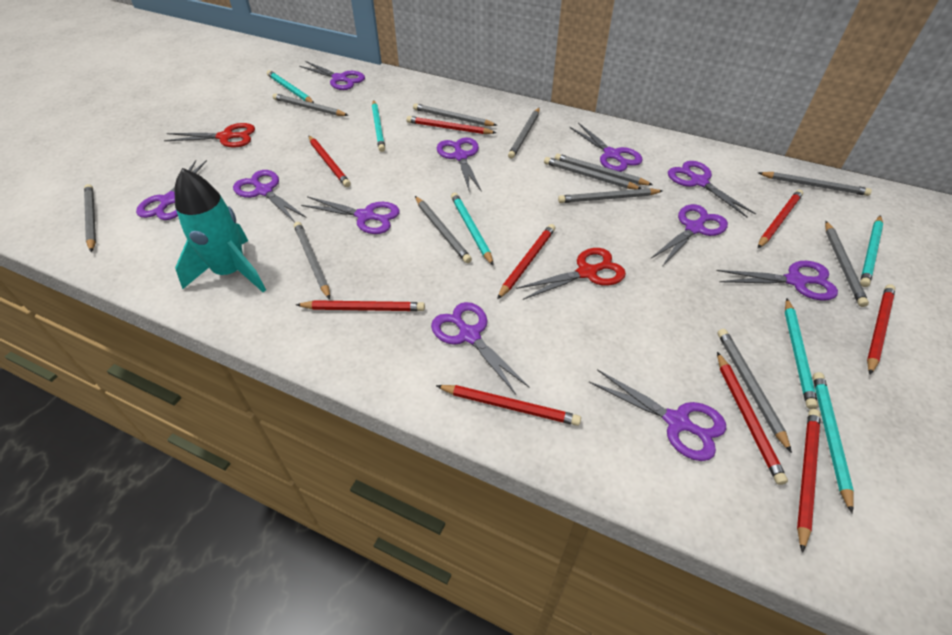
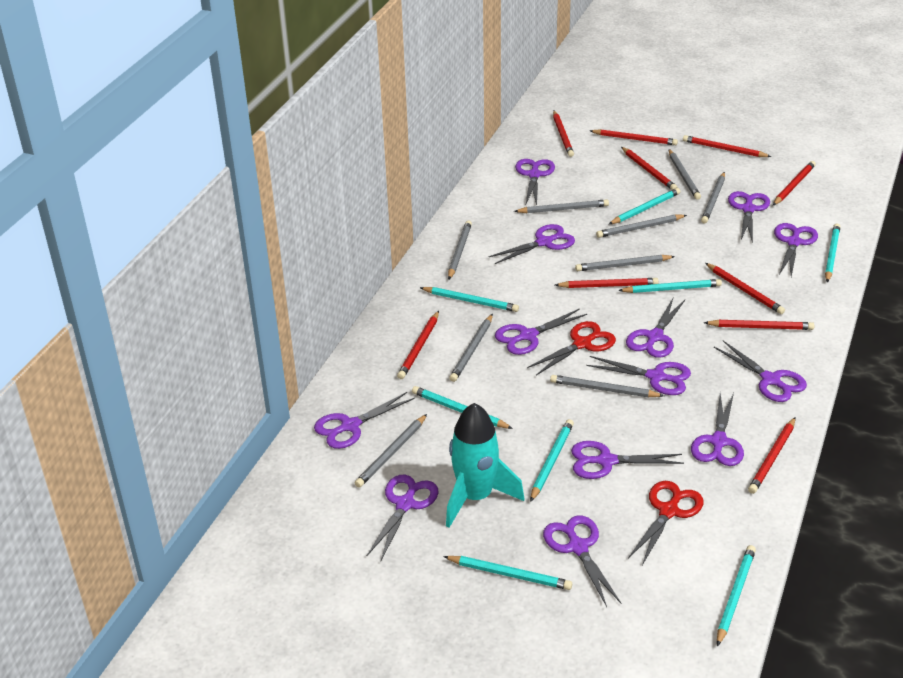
grey pencil: 12 -> 9
purple scissors: 11 -> 13
red pencil: 9 -> 10
turquoise pencil: 6 -> 8

